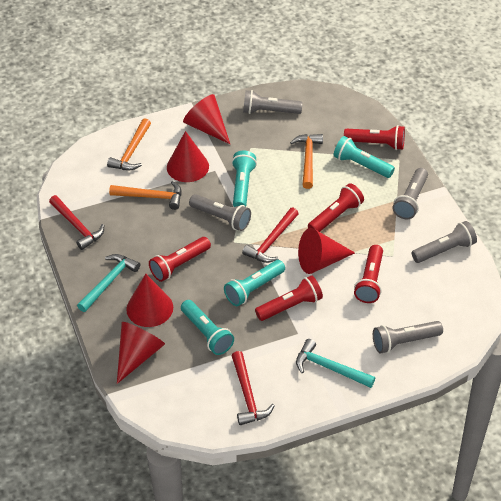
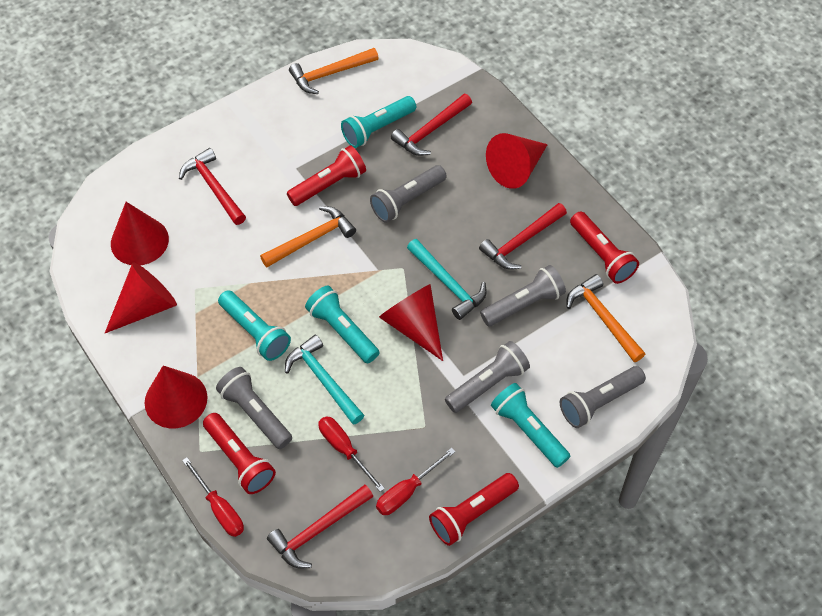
red flashlight: 5 -> 4
red hammer: 3 -> 4
red screwdriver: 0 -> 3

